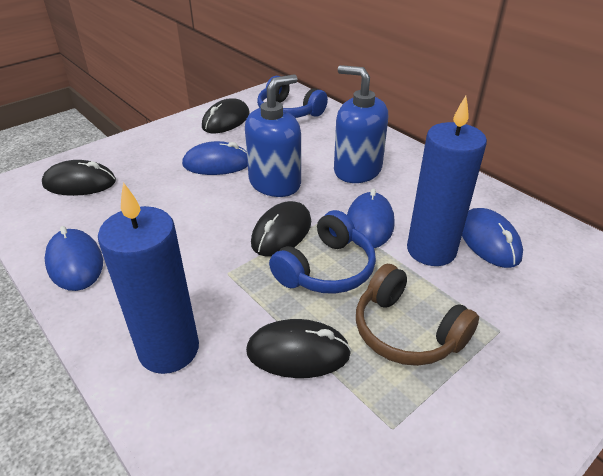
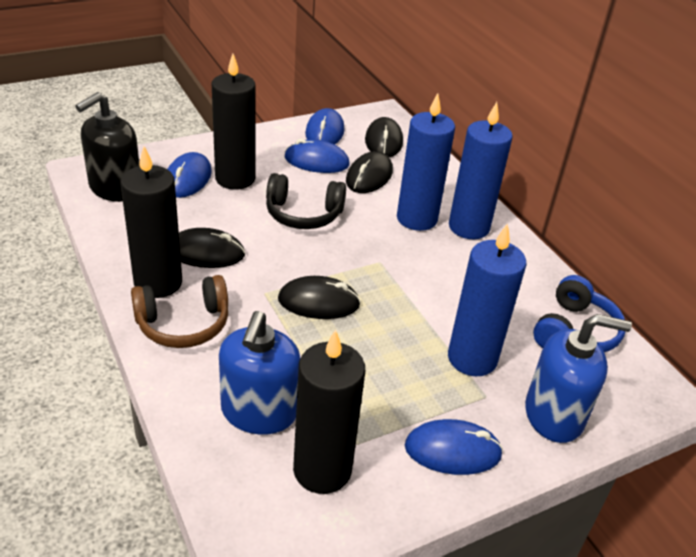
black candle: 0 -> 3
black headphones: 0 -> 1
black soap dispenser: 0 -> 1
blue candle: 2 -> 3
blue headphones: 2 -> 1

